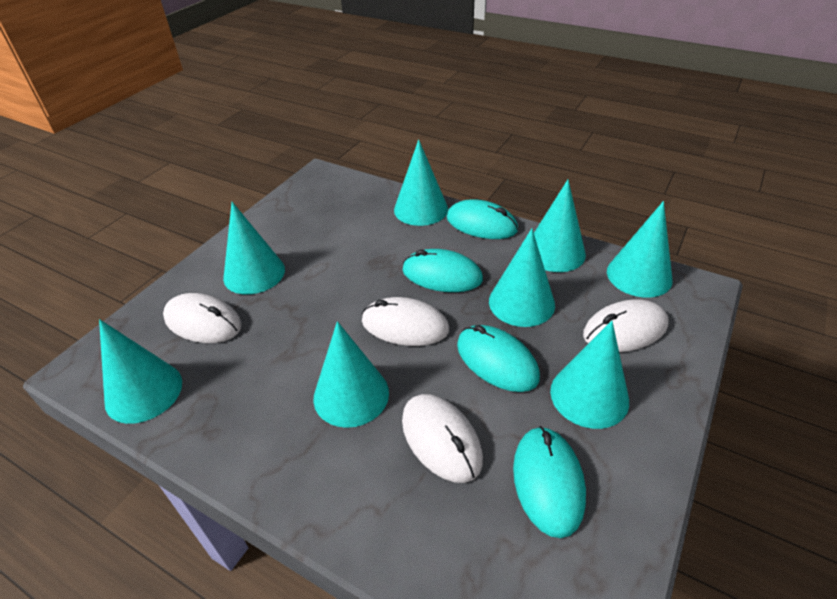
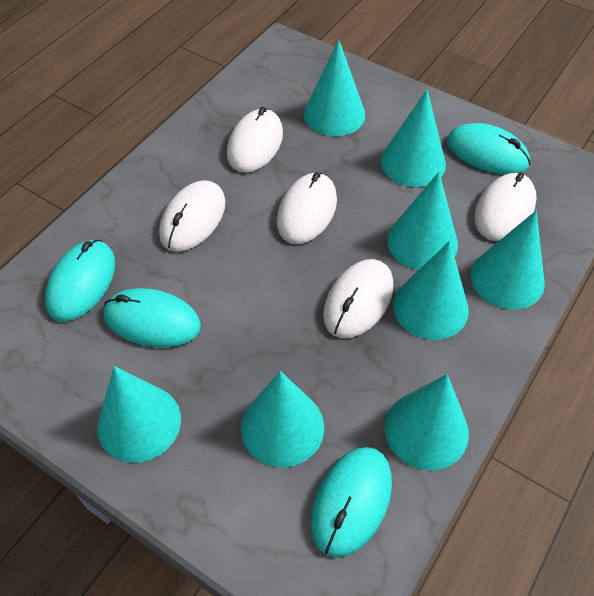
white mouse: 4 -> 5

